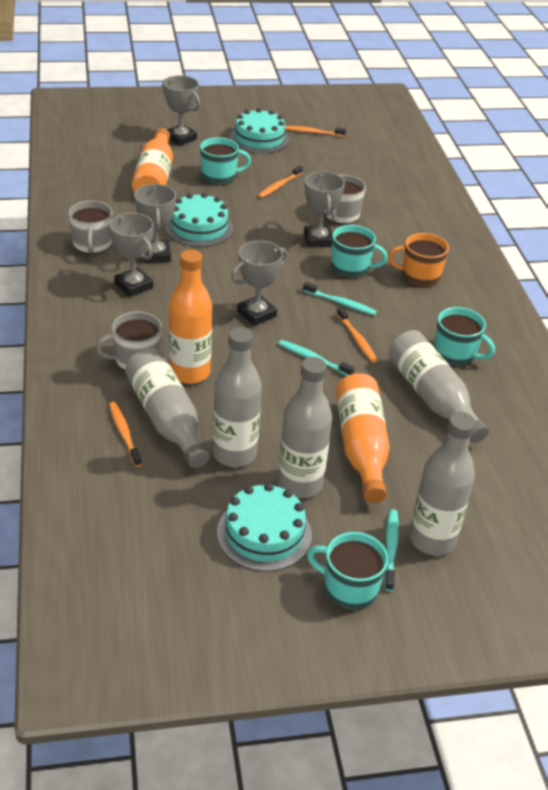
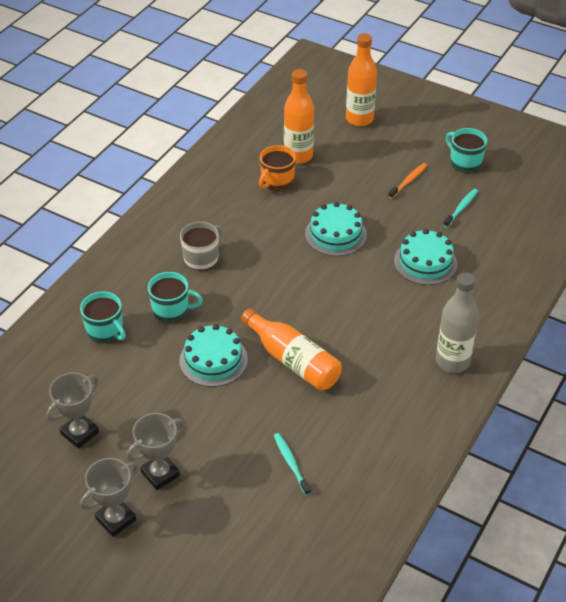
grey bottle: 5 -> 1
grey mug: 3 -> 1
grey trophy: 5 -> 3
orange toothbrush: 4 -> 1
turquoise mug: 4 -> 3
turquoise toothbrush: 3 -> 2

